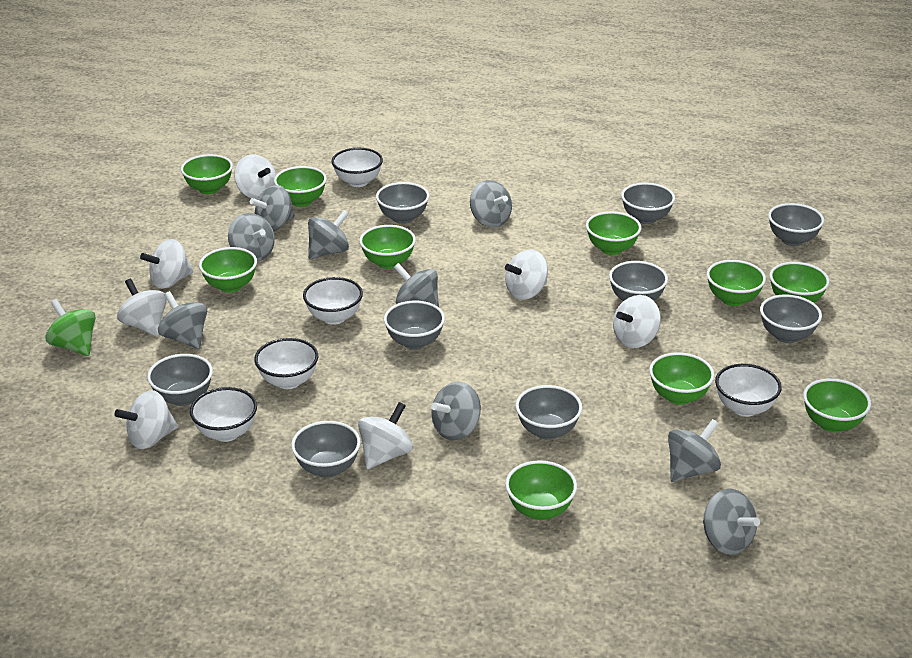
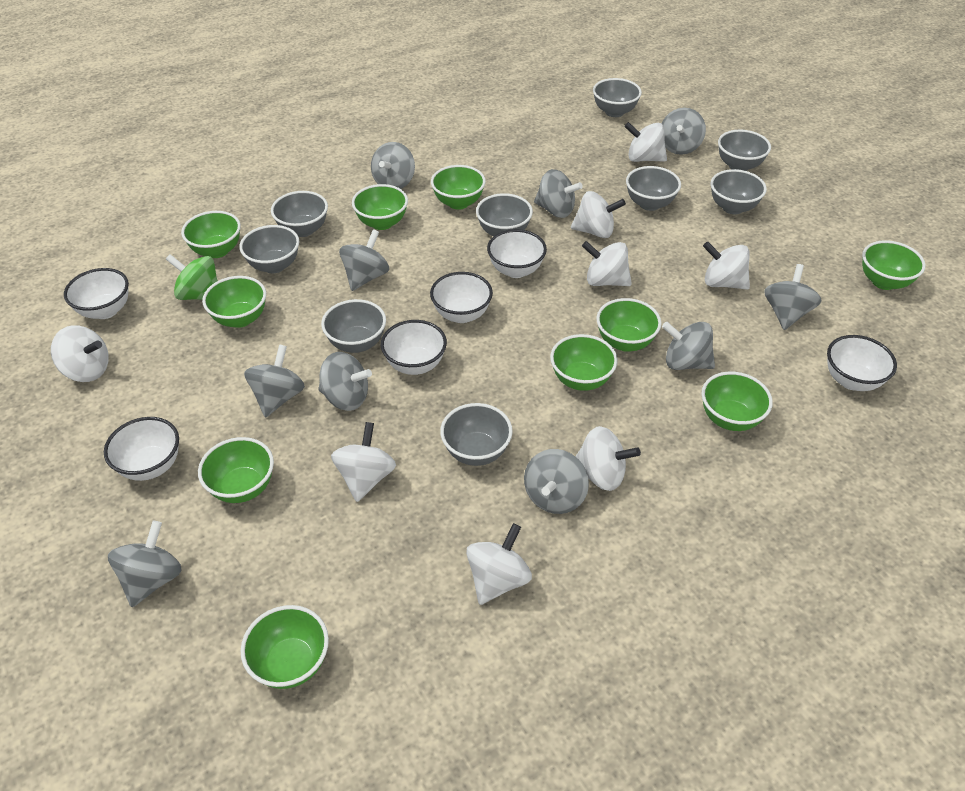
grey spinning top: 9 -> 10
white bowl: 5 -> 6
white spinning top: 7 -> 8

